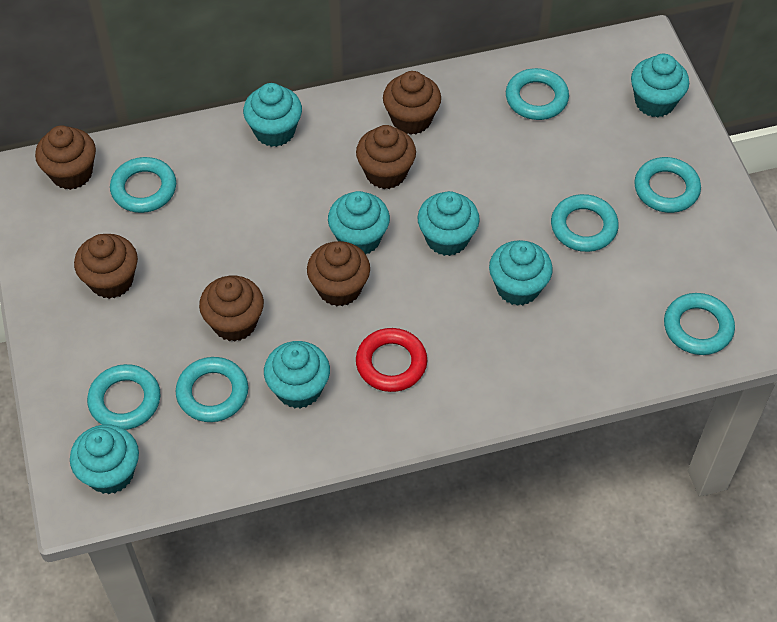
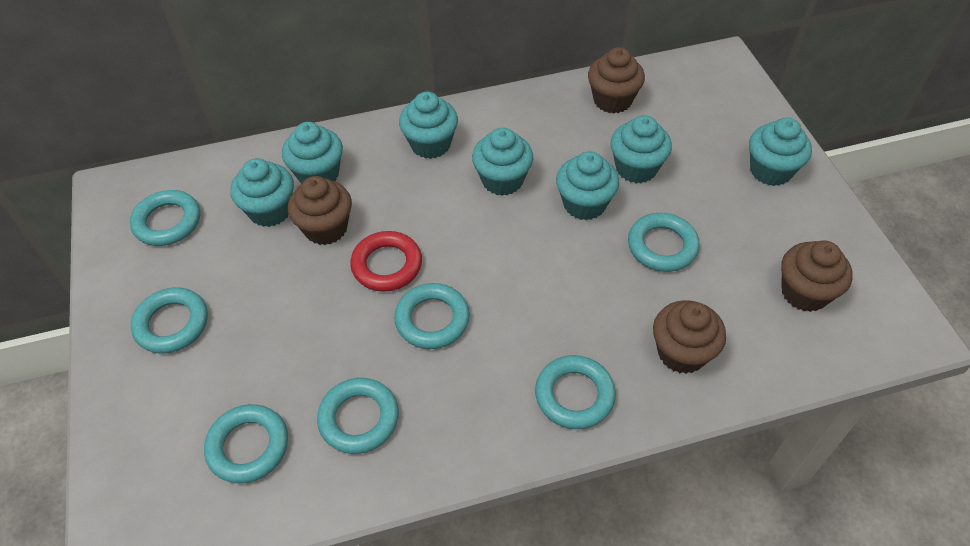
brown cupcake: 6 -> 4

